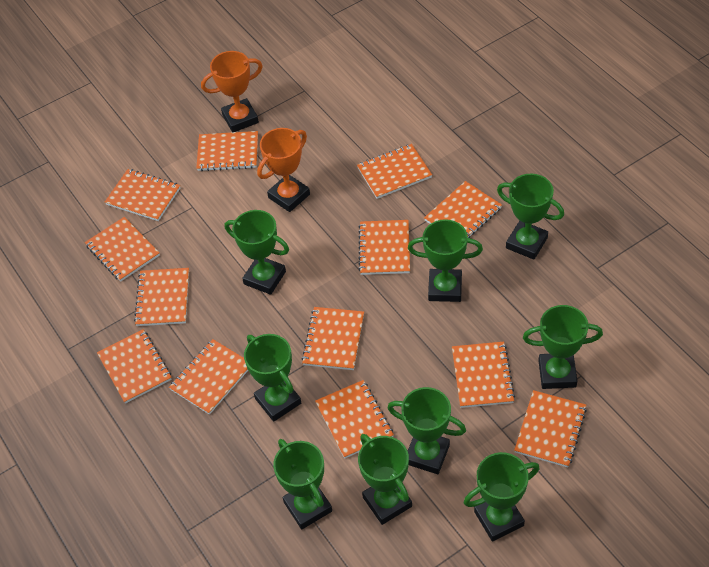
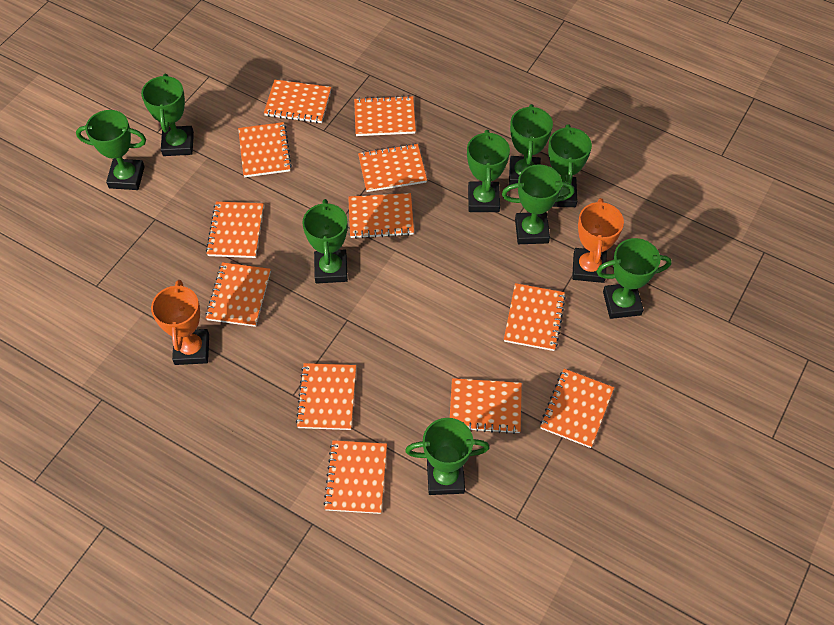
orange notebook: 13 -> 12

